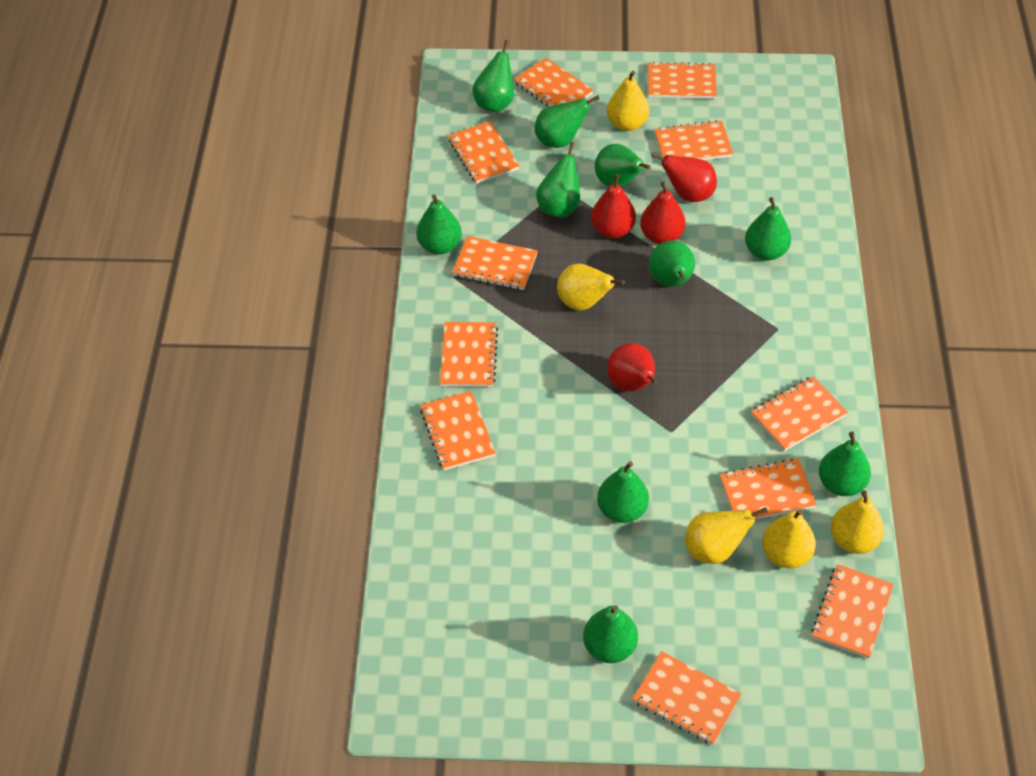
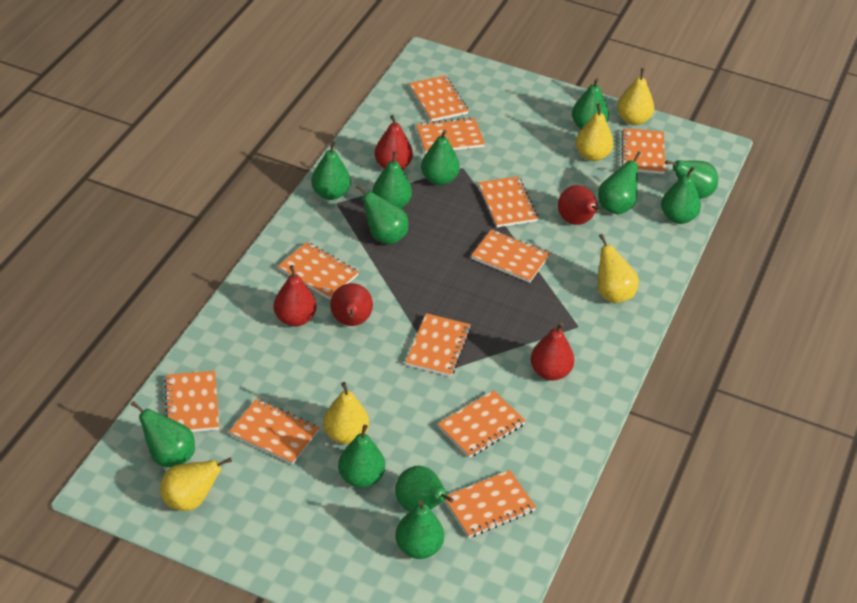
green pear: 10 -> 12
red pear: 4 -> 5

